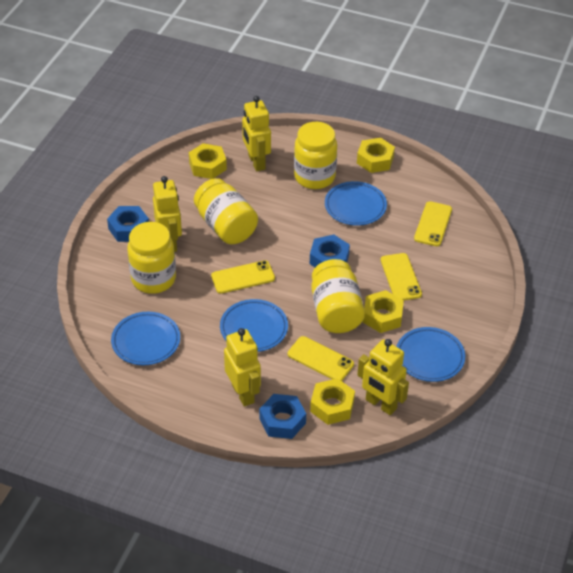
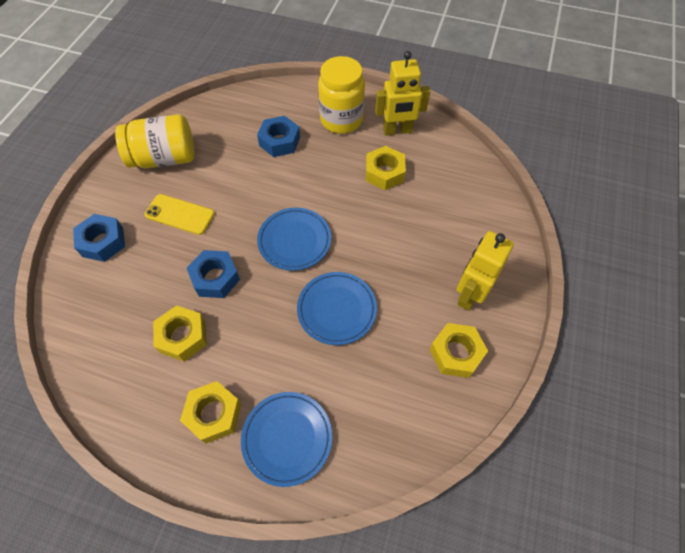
blue plate: 4 -> 3
yellow jar: 4 -> 2
yellow phone: 4 -> 1
yellow robot: 4 -> 2

